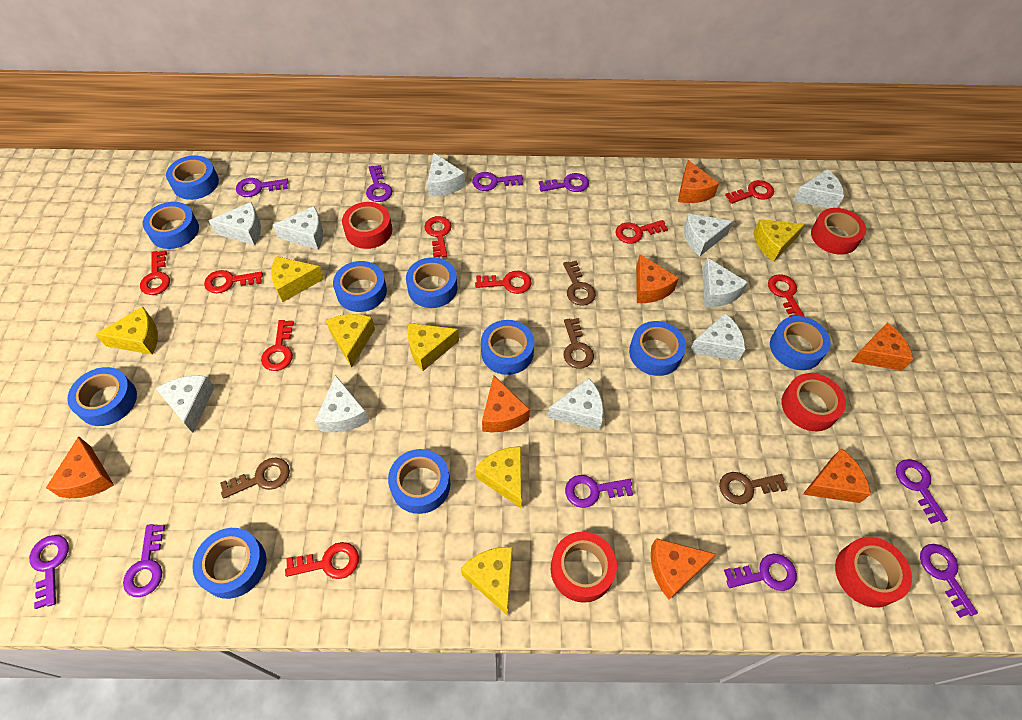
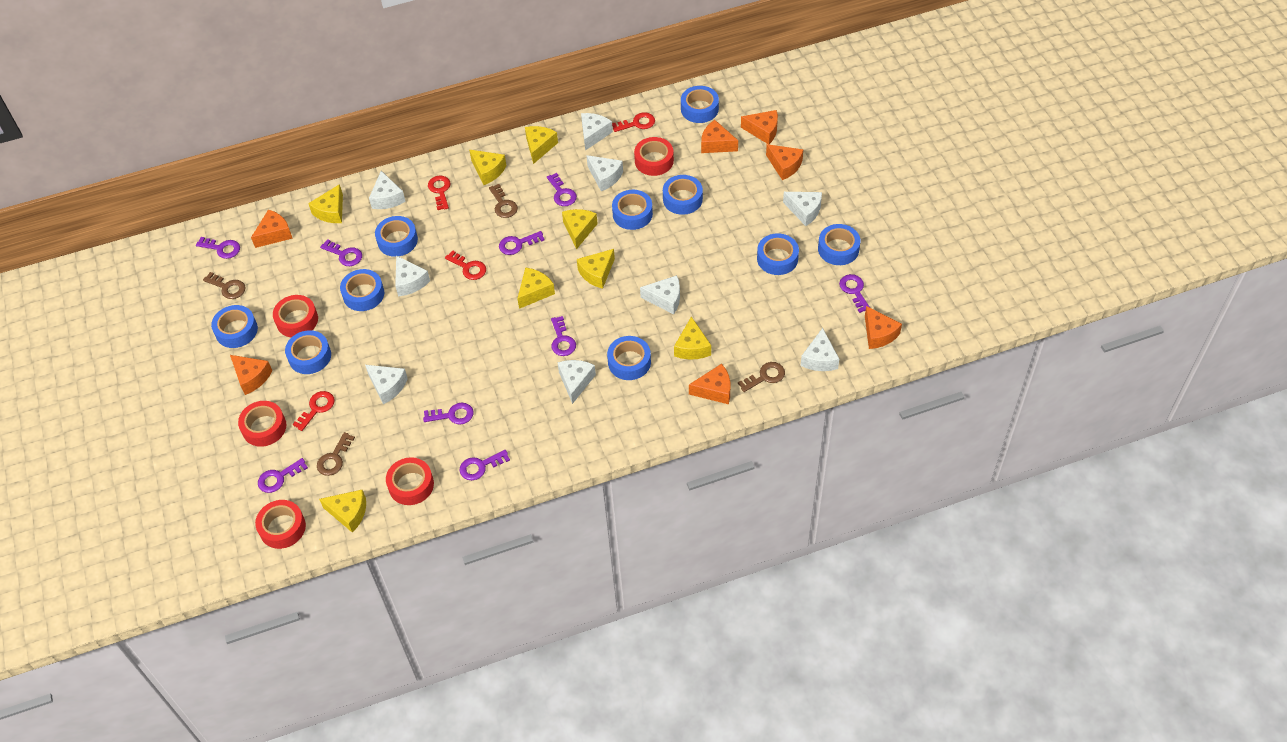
purple key: 10 -> 9
red key: 9 -> 4
white cheese: 10 -> 9
yellow cheese: 7 -> 8

